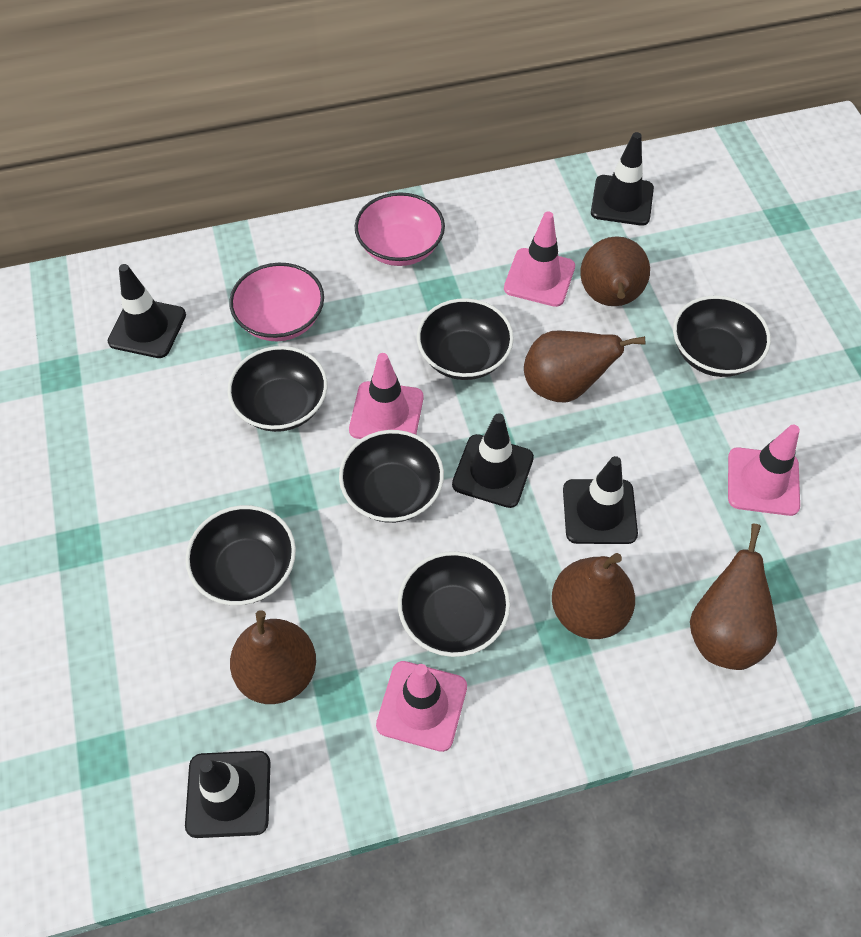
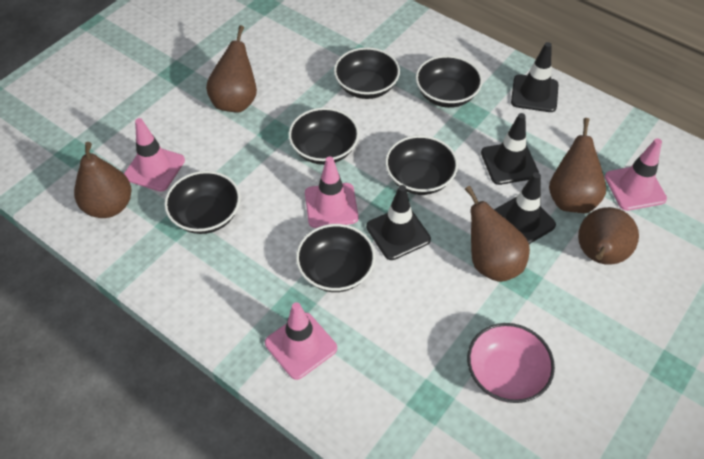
black traffic cone: 5 -> 4
pink bowl: 2 -> 1

